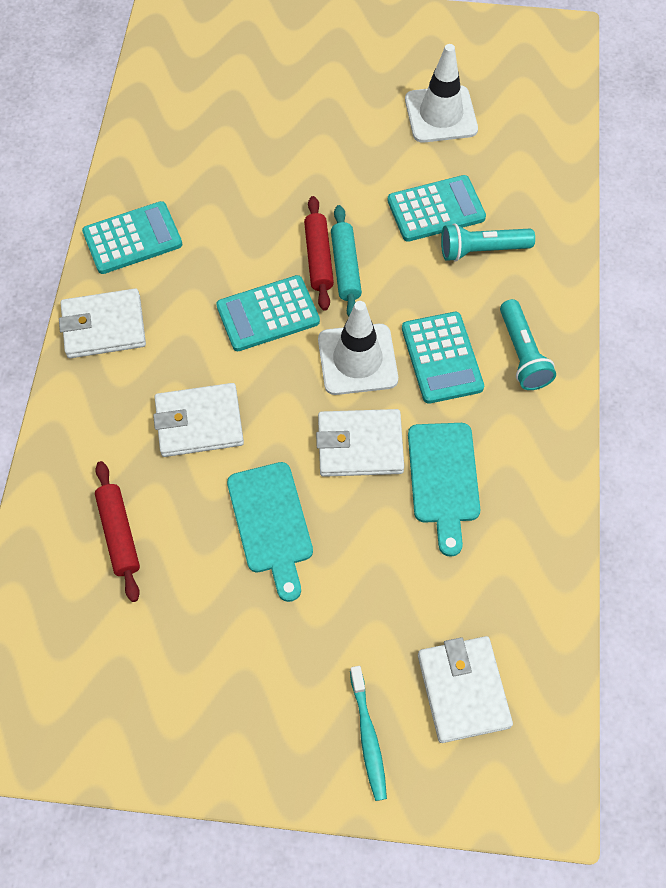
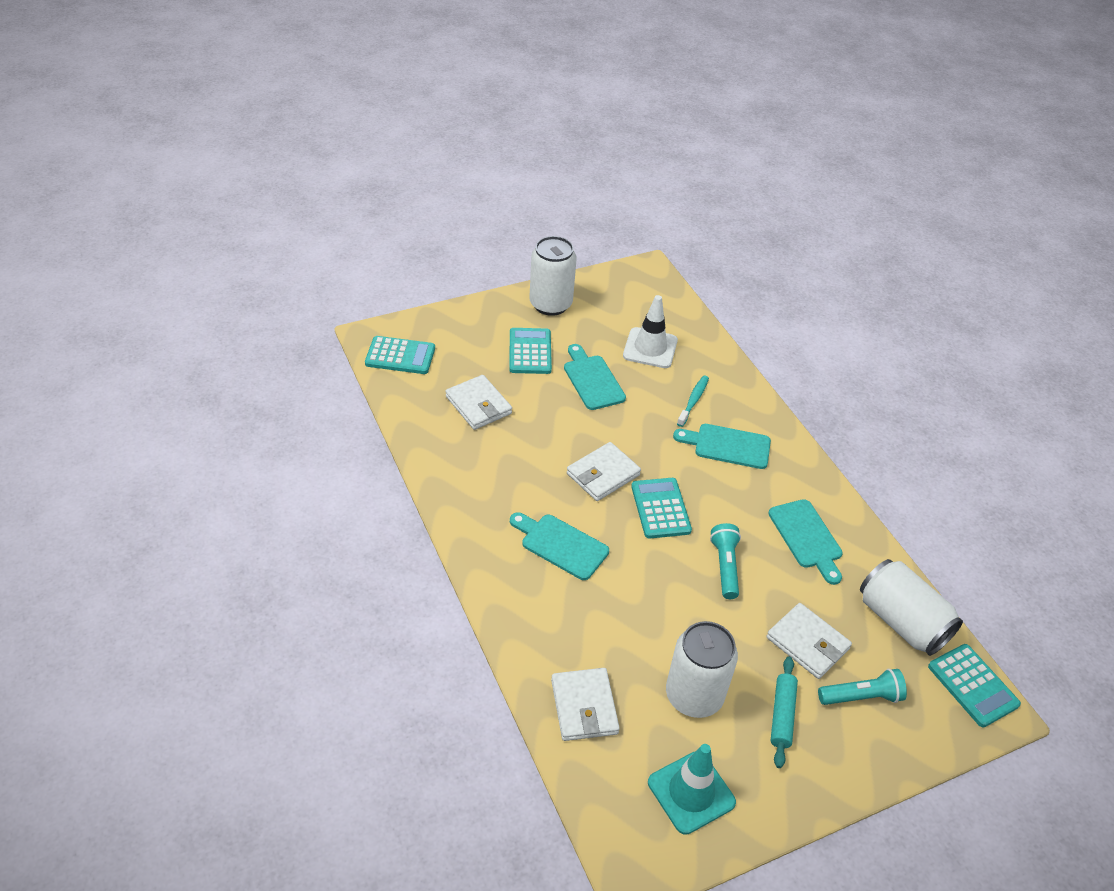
red rolling pin: 2 -> 0
turquoise cutting board: 2 -> 4
turquoise traffic cone: 0 -> 1
white can: 0 -> 3
white traffic cone: 2 -> 1

